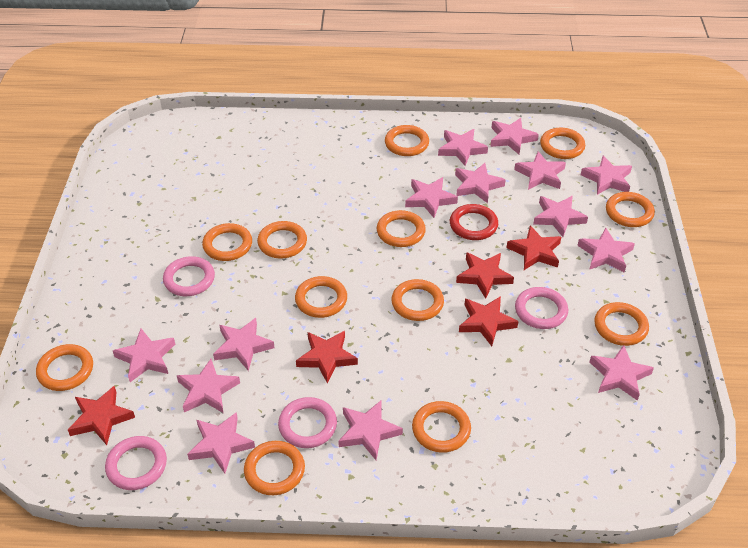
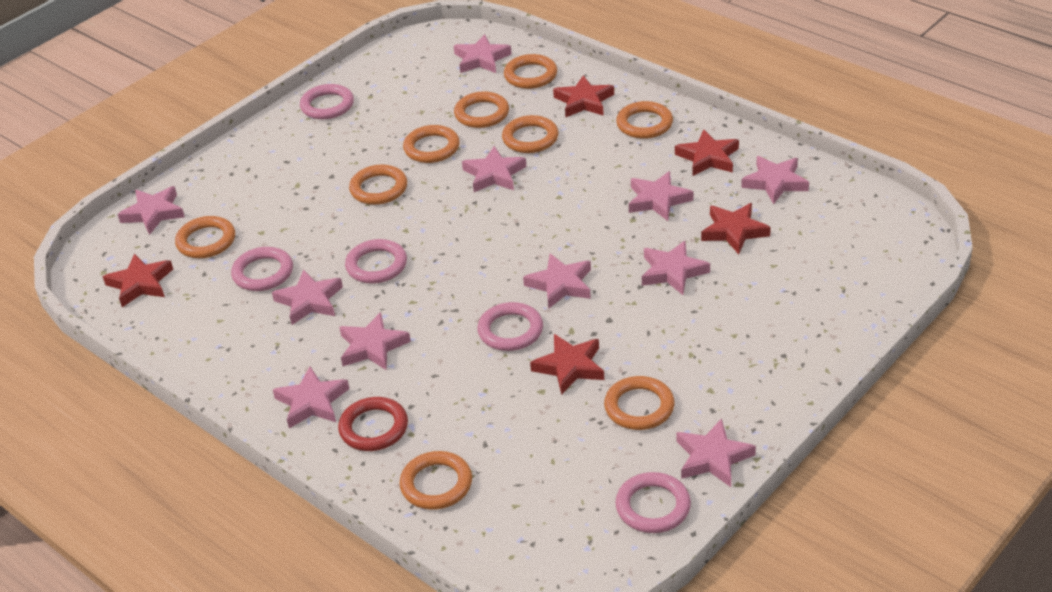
orange ring: 12 -> 9
pink ring: 4 -> 5
pink star: 14 -> 11

